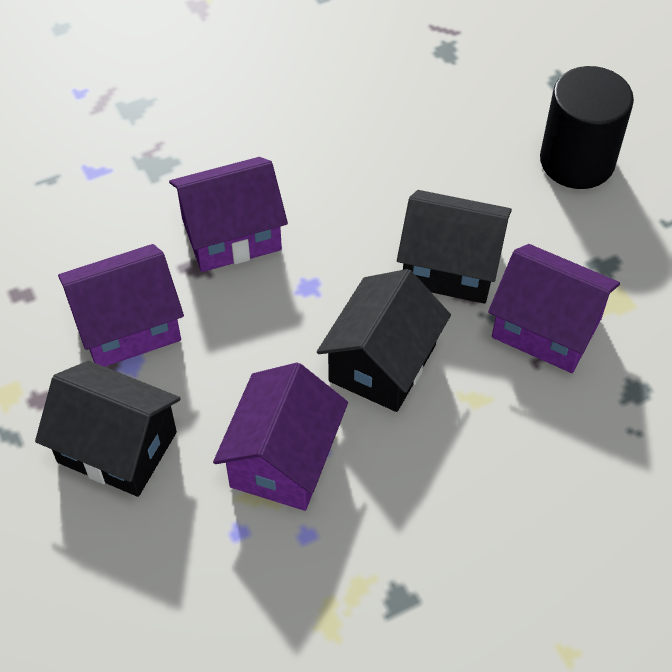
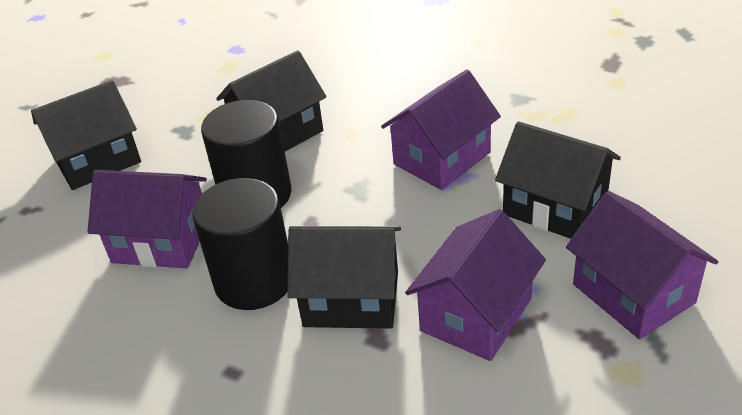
black cylinder: 1 -> 2
black house: 3 -> 4

